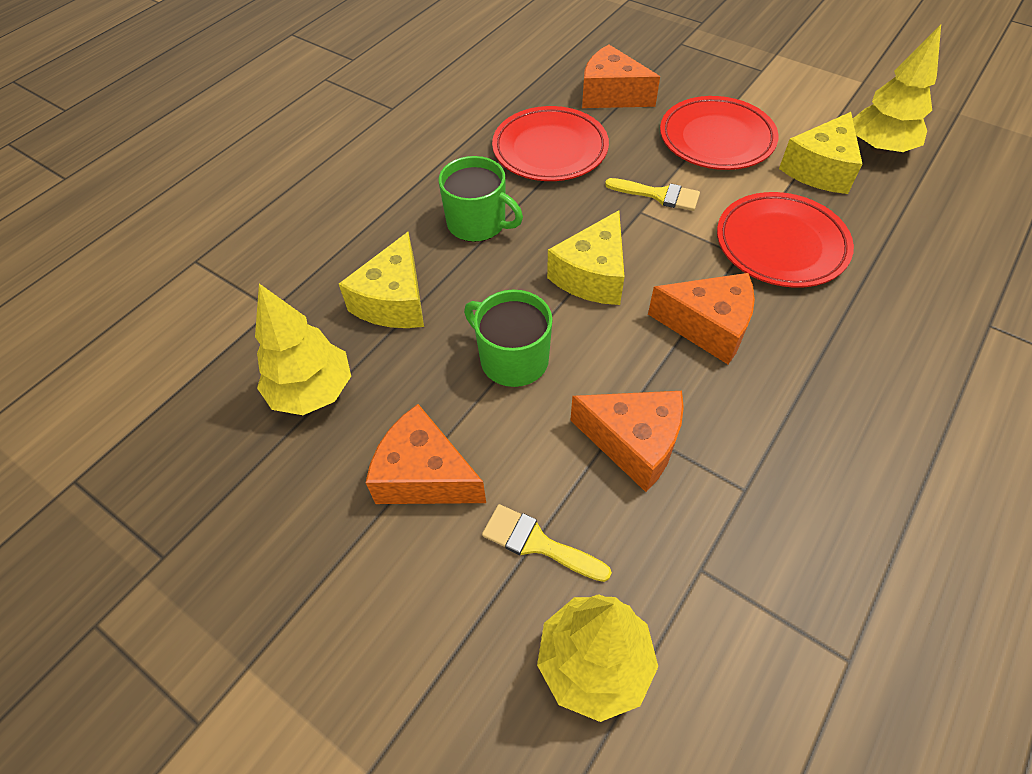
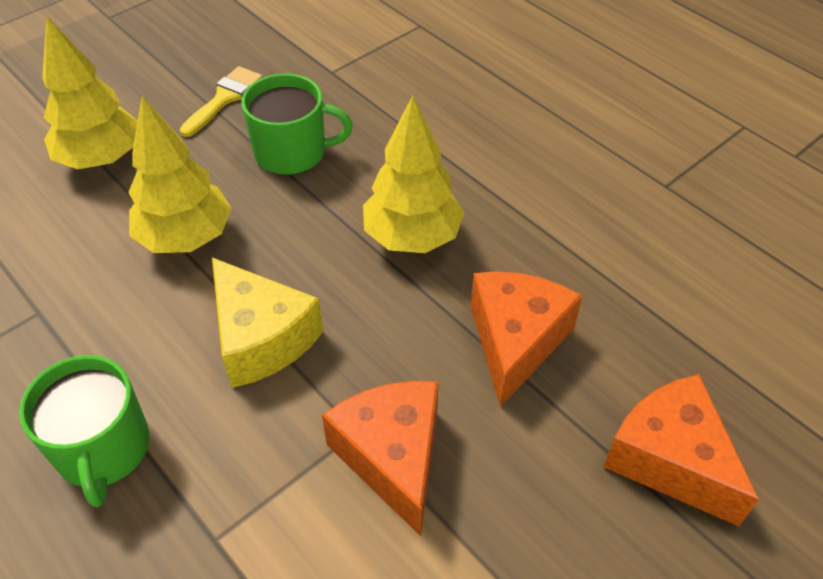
orange cheese: 4 -> 3
red plate: 3 -> 0
yellow brush: 2 -> 1
yellow cheese: 3 -> 1

